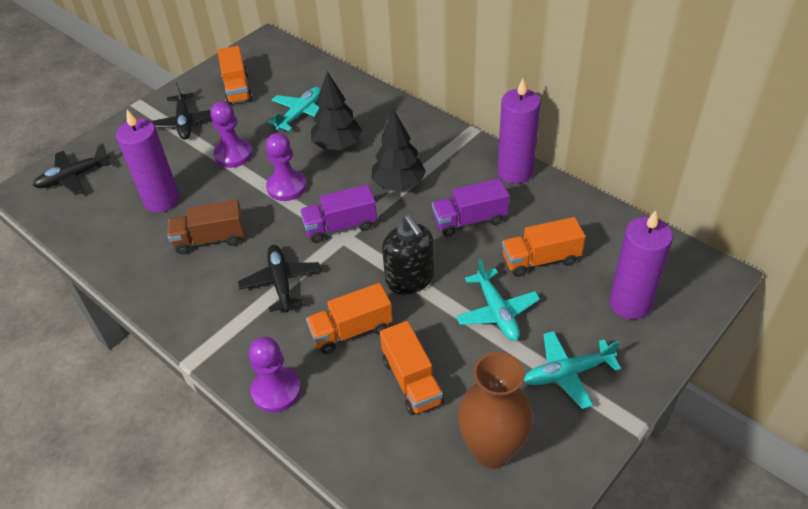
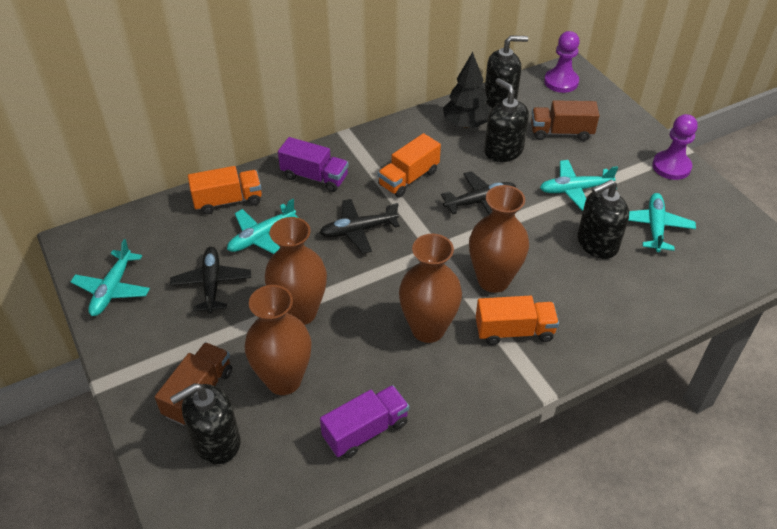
black soap dispenser: 1 -> 4
black tree: 2 -> 1
brown truck: 1 -> 2
brown vase: 1 -> 4
orange truck: 4 -> 3
purple candle: 3 -> 0
purple pawn: 3 -> 2
turquoise plane: 3 -> 4

